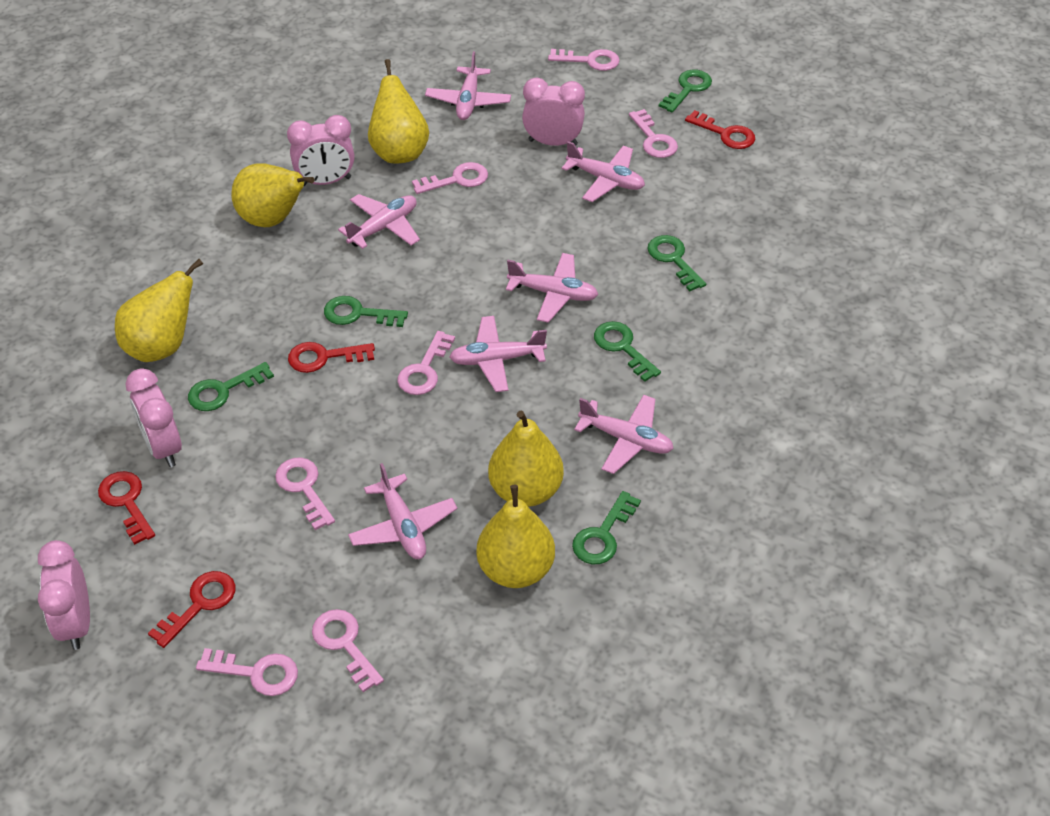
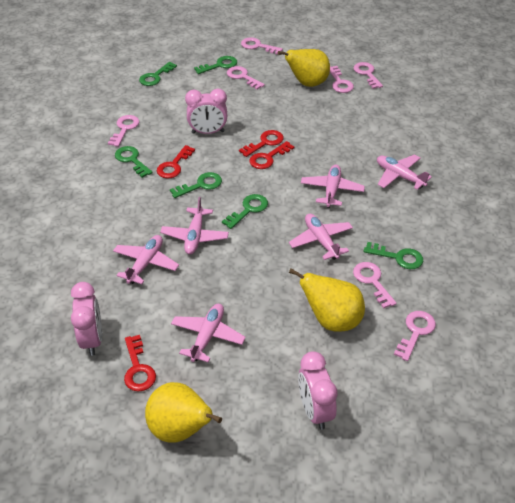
pink clock: 4 -> 3
pink plane: 7 -> 6
yellow pear: 5 -> 3

